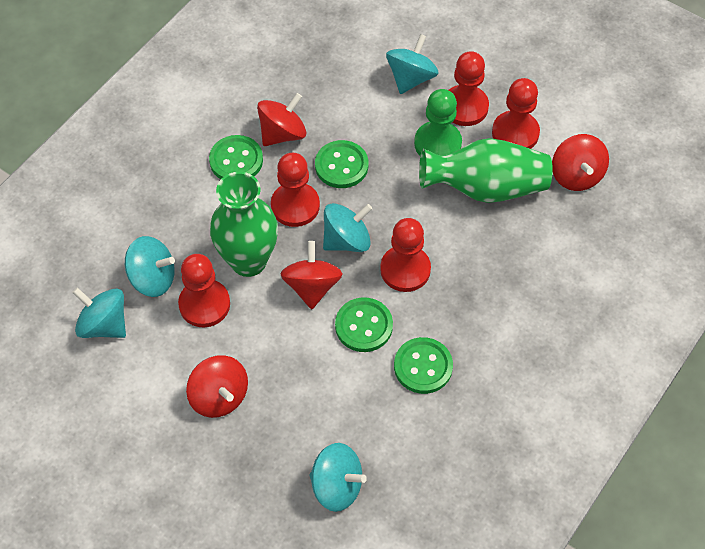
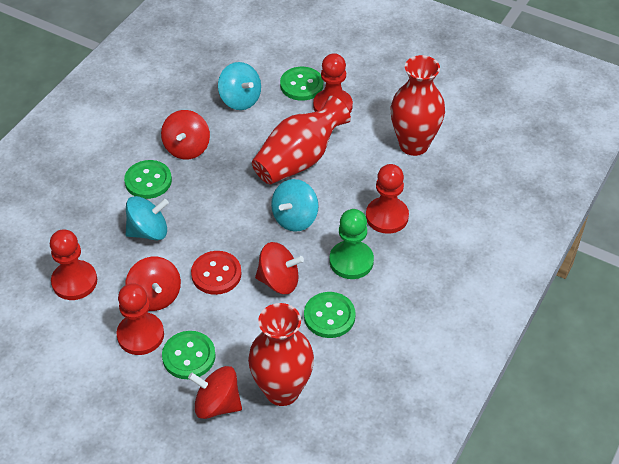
green vase: 2 -> 0
red button: 0 -> 1
red pawn: 5 -> 4
red vase: 0 -> 3
turquoise spinning top: 5 -> 3

